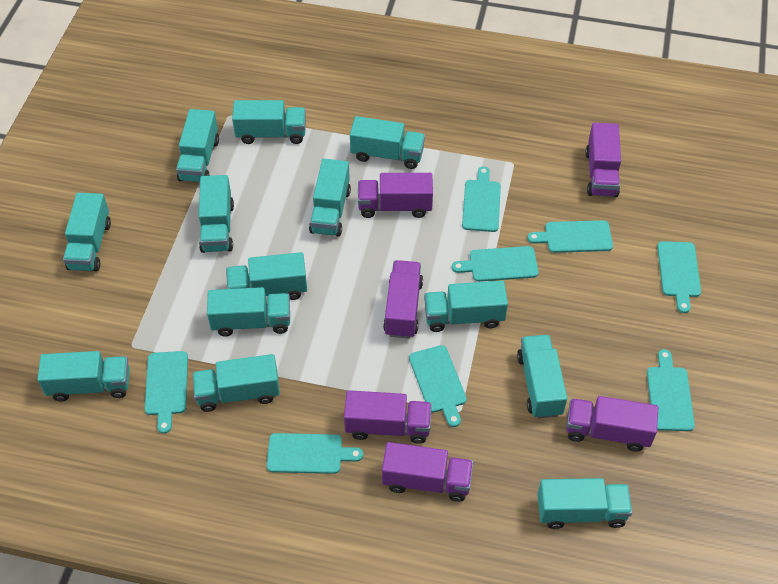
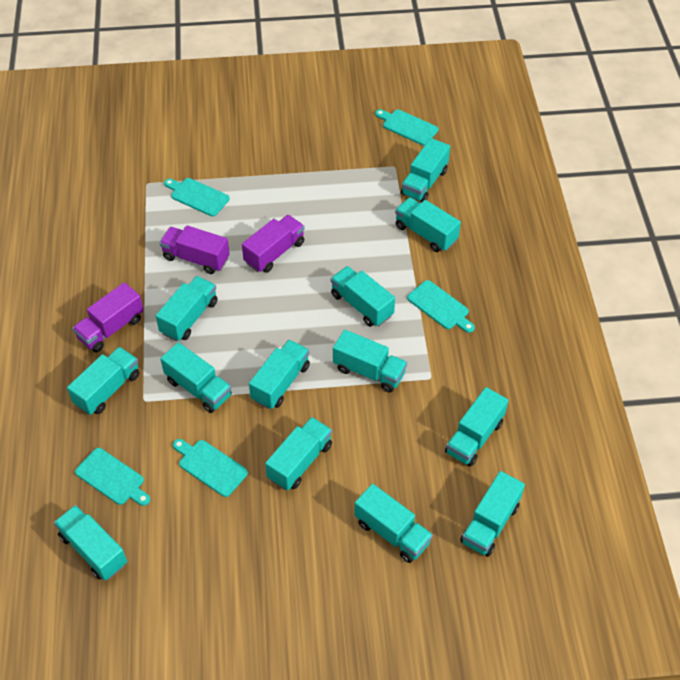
purple truck: 6 -> 3
turquoise cutting board: 8 -> 5

